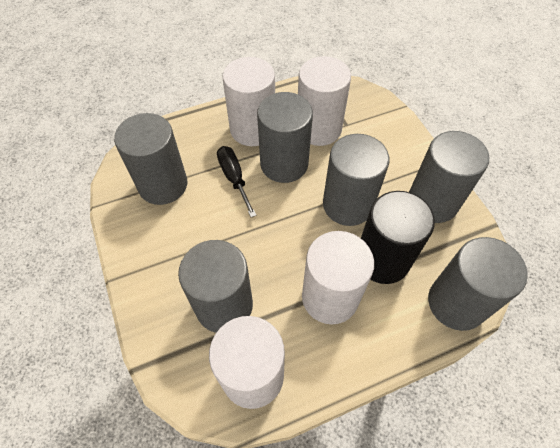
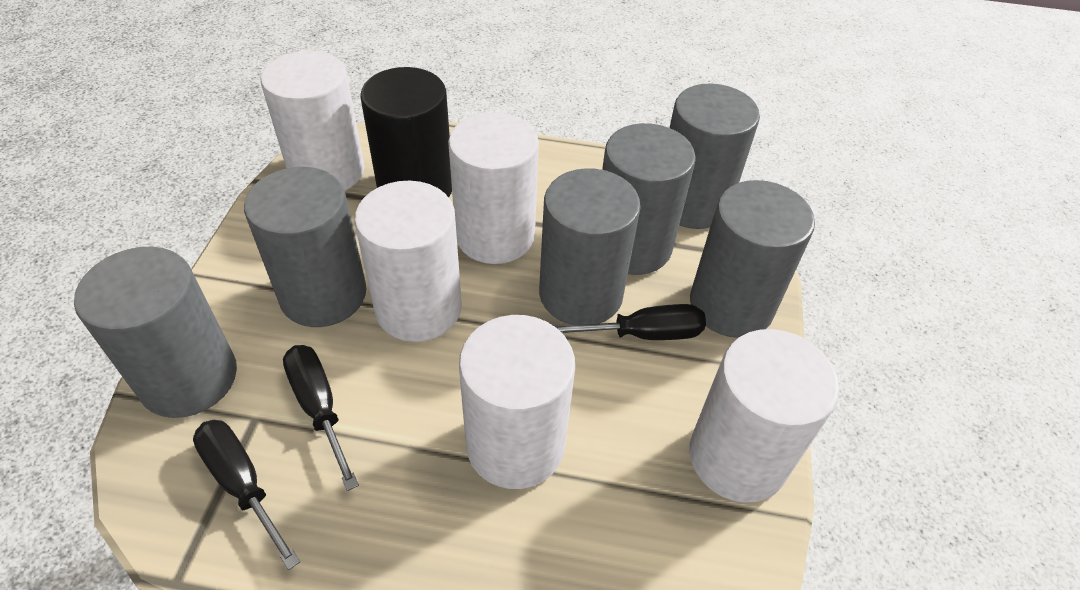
black screwdriver: 1 -> 3
white cylinder: 4 -> 5

